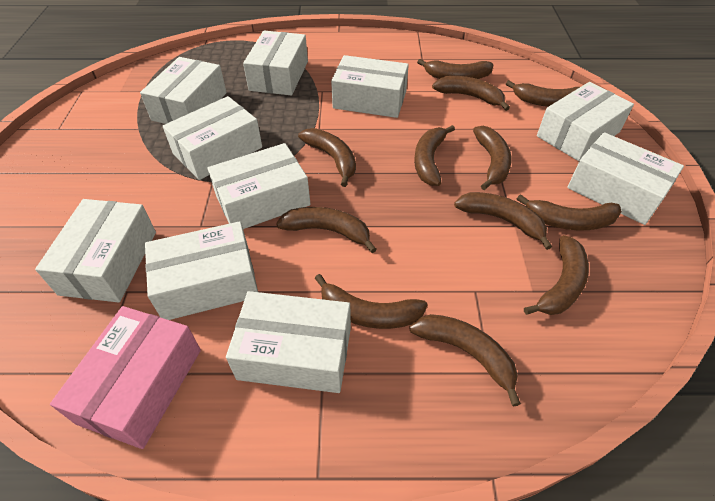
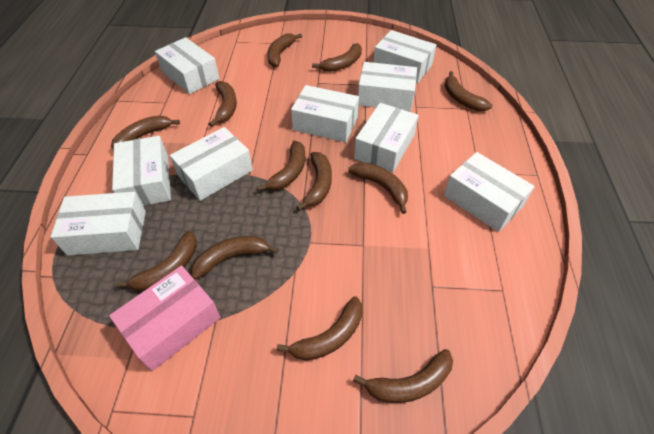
white box: 10 -> 9

